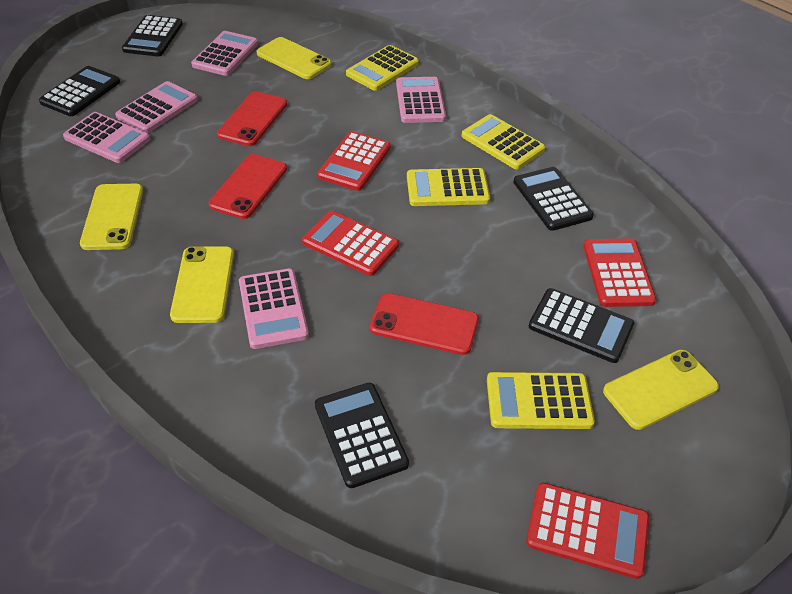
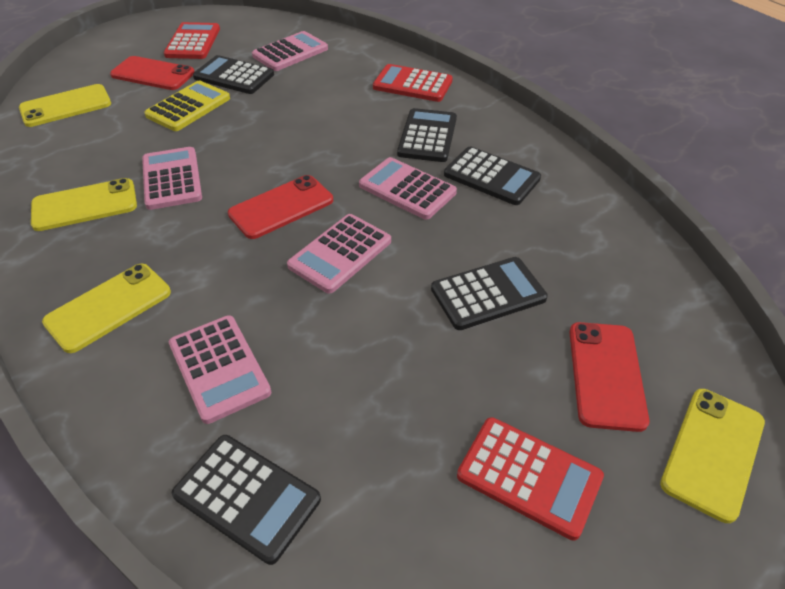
red calculator: 4 -> 3
yellow calculator: 4 -> 1

